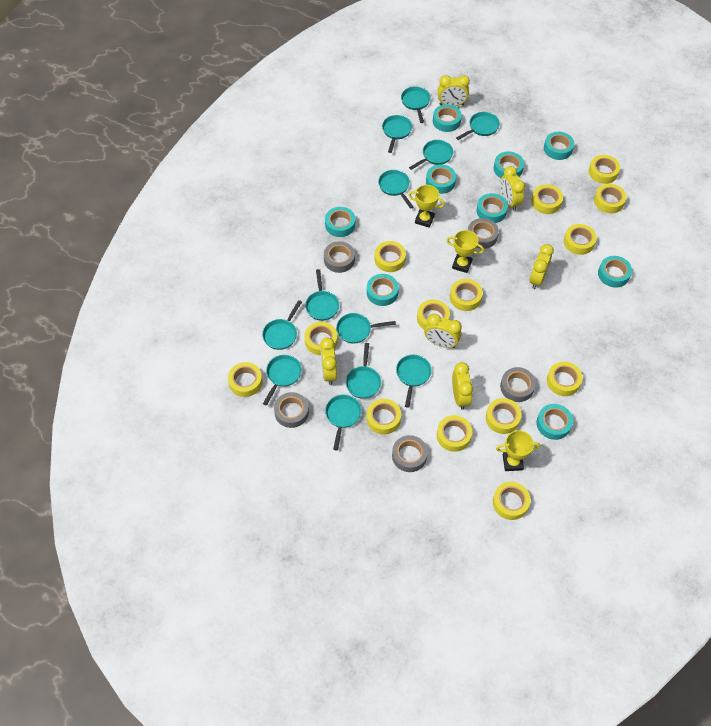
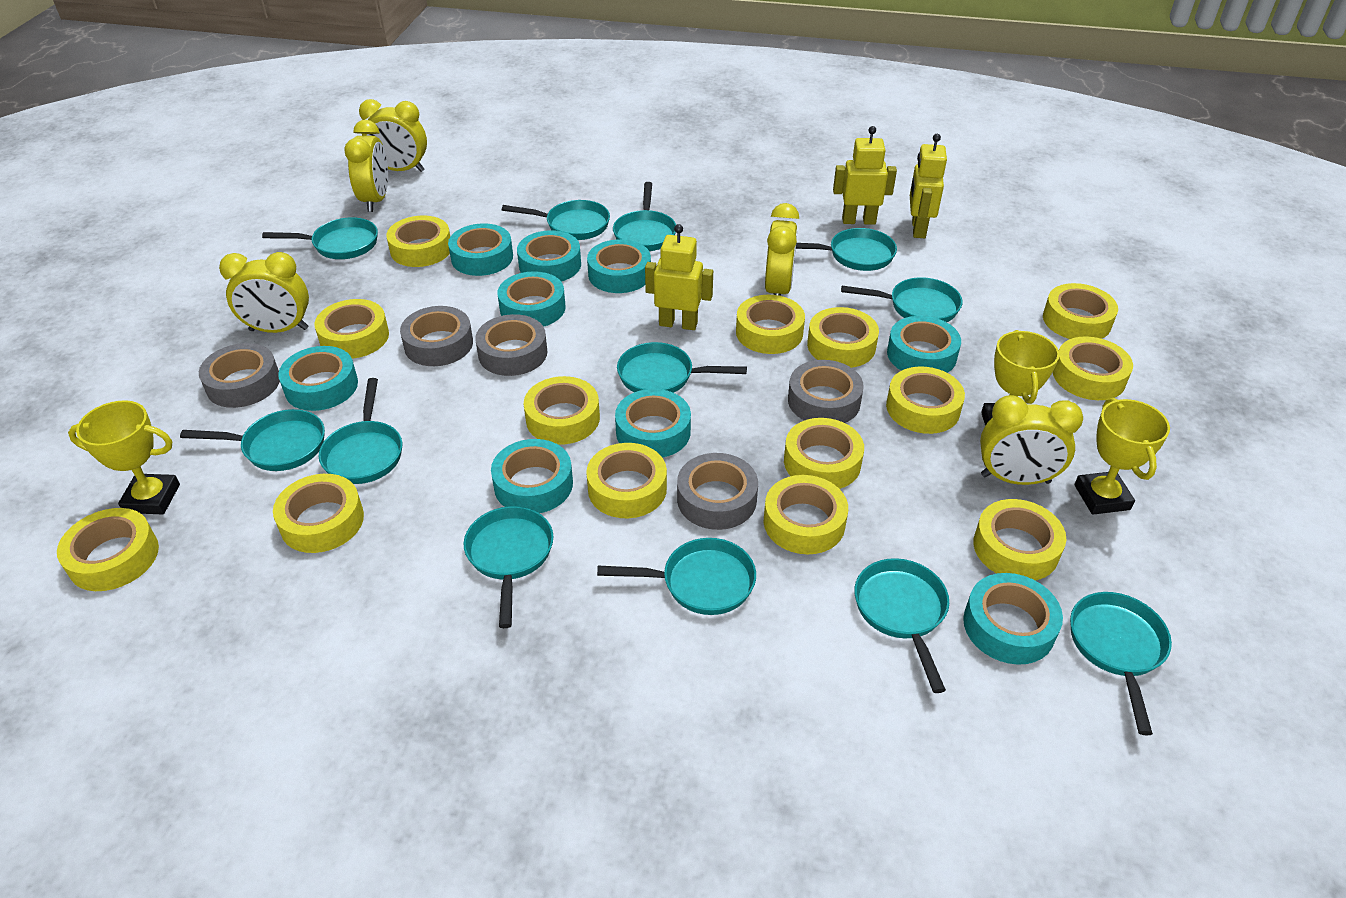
yellow clock: 6 -> 5
yellow robot: 0 -> 3

